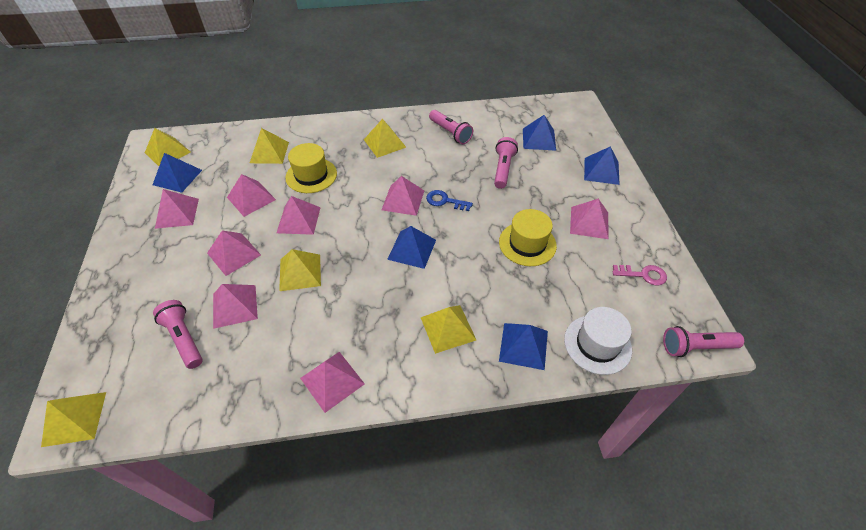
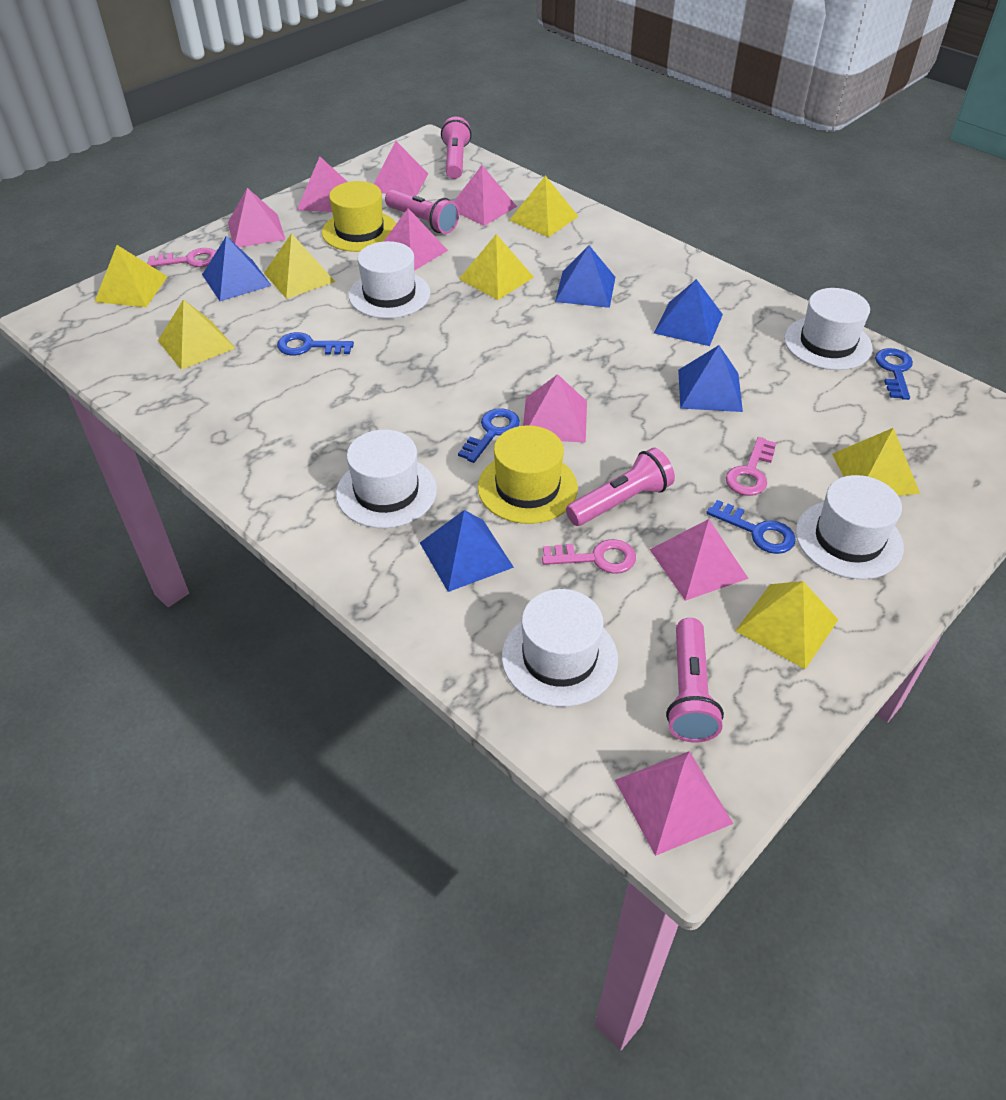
blue key: 1 -> 4
pink key: 1 -> 3
white hat: 1 -> 5
yellow pyramid: 6 -> 7

